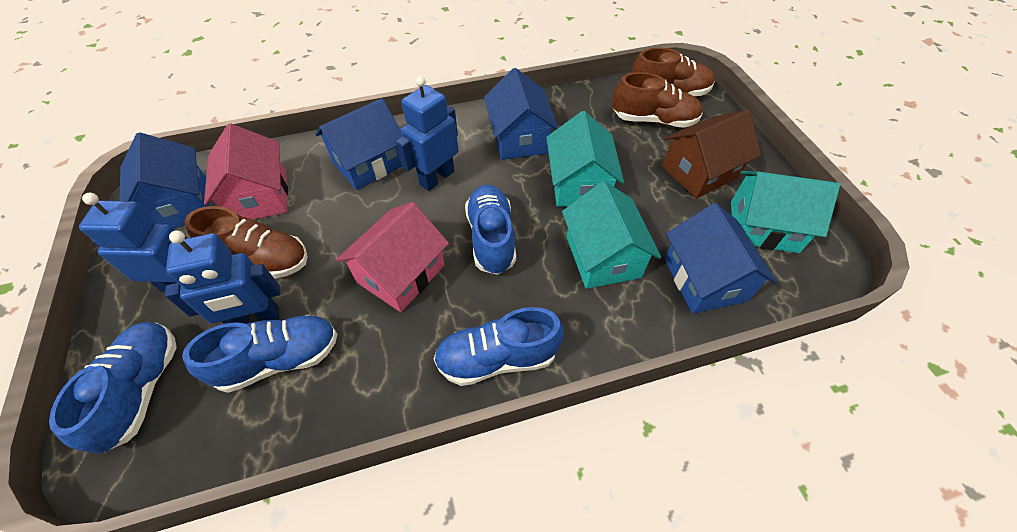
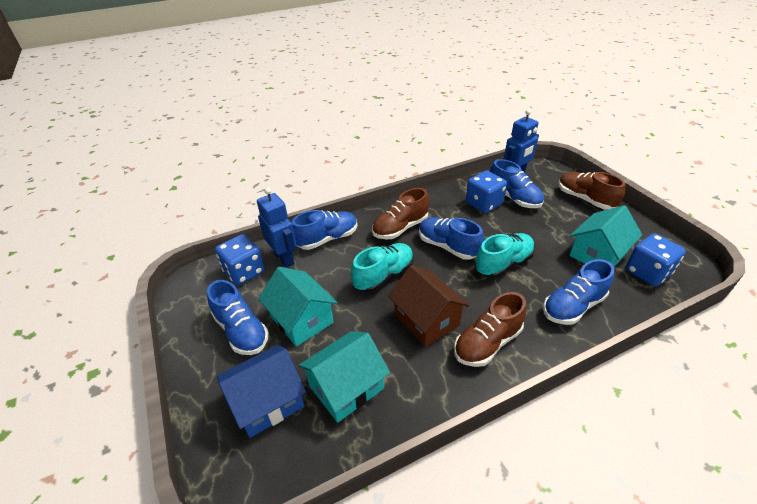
blue dice: 0 -> 3
blue house: 4 -> 1
blue robot: 3 -> 2
blue shoe: 4 -> 5
pink house: 2 -> 0
turquoise shoe: 0 -> 2

